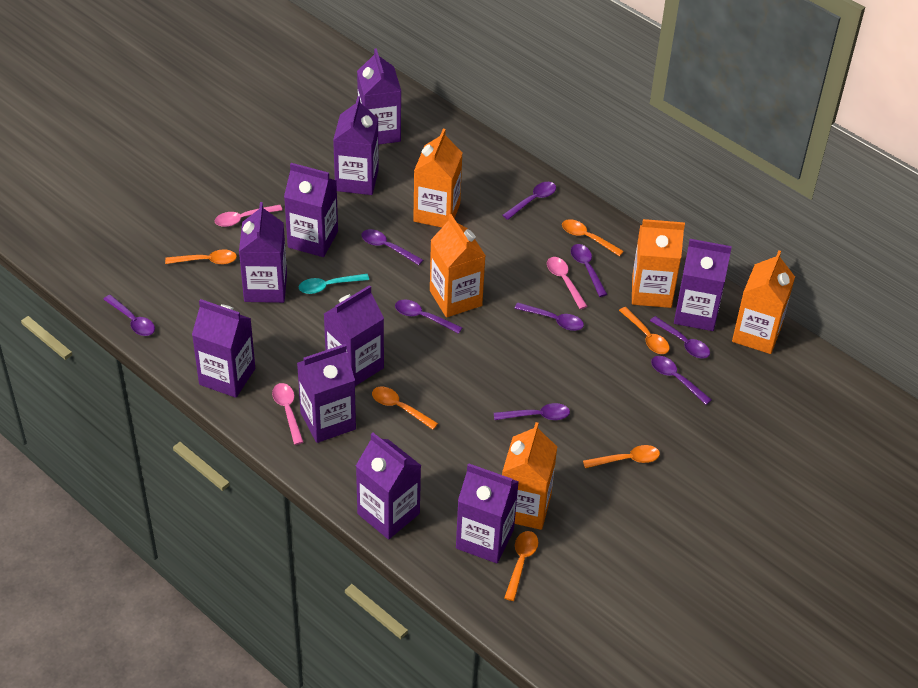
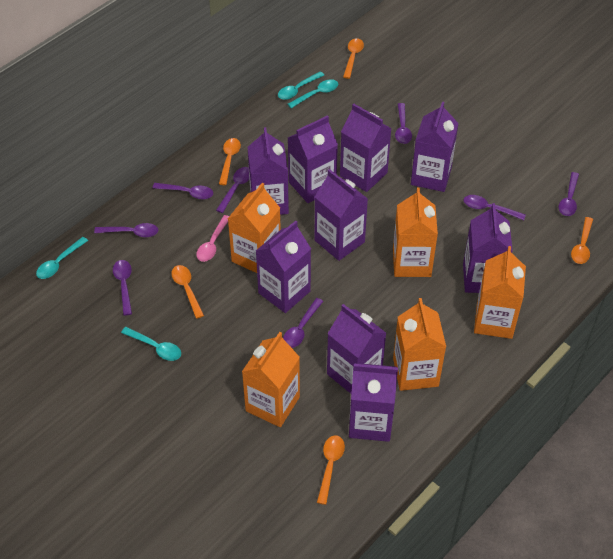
orange spoon: 6 -> 5
pink spoon: 3 -> 1
purple carton: 10 -> 9
purple spoon: 9 -> 8
turquoise spoon: 1 -> 4

